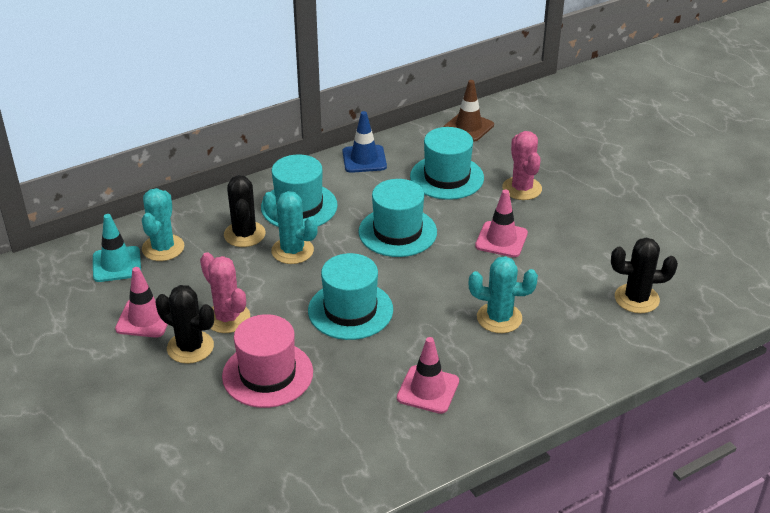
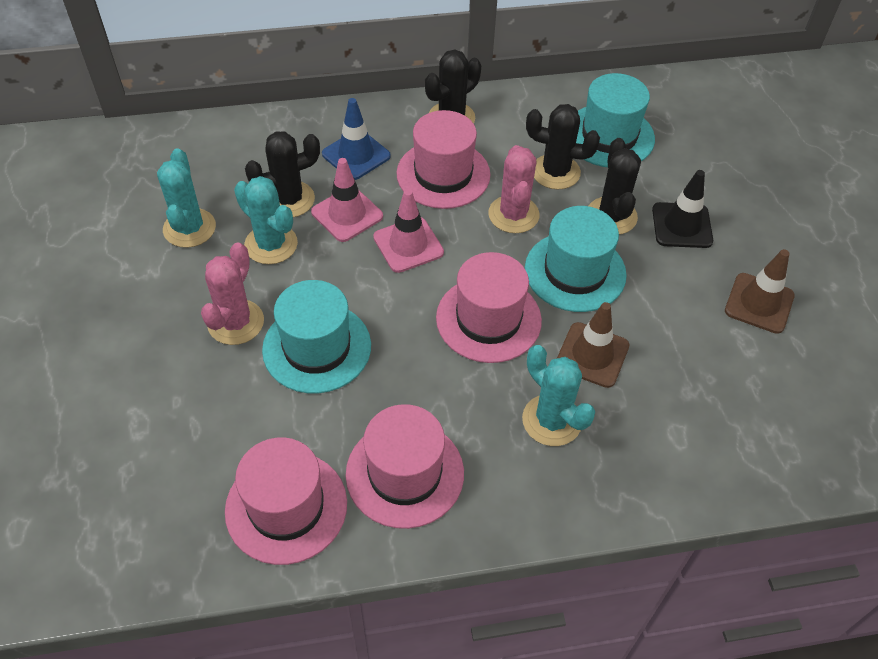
black cactus: 3 -> 4
black traffic cone: 0 -> 1
brown traffic cone: 1 -> 2
pink hat: 1 -> 4
pink traffic cone: 3 -> 2
turquoise hat: 4 -> 3
turquoise traffic cone: 1 -> 0

